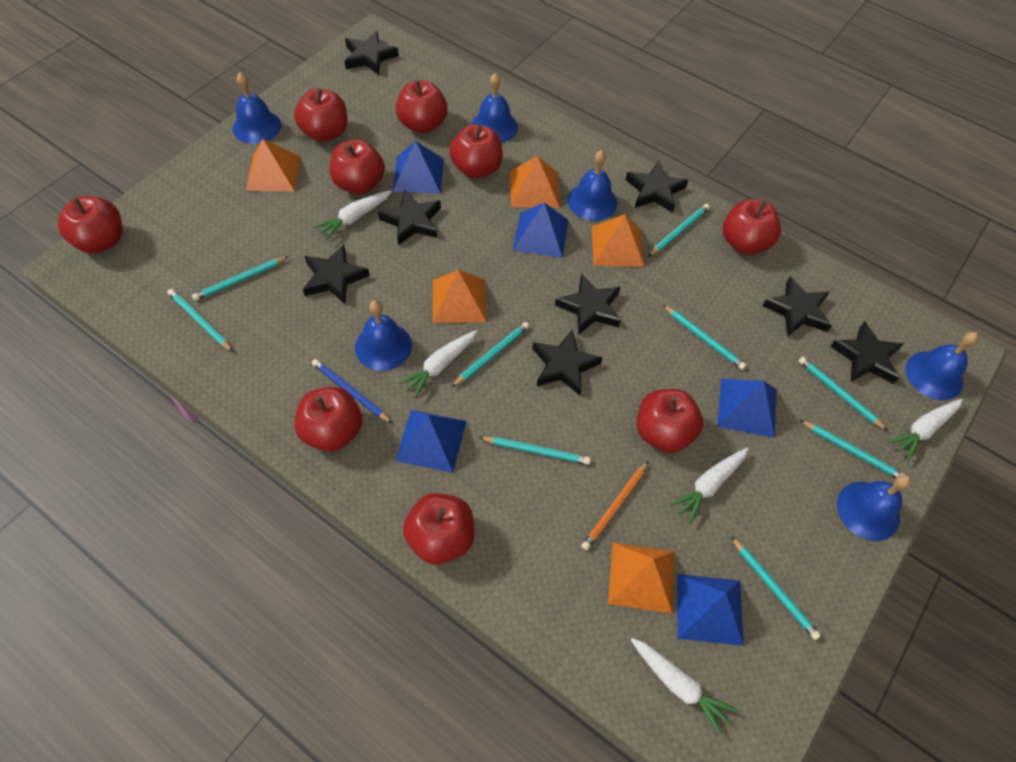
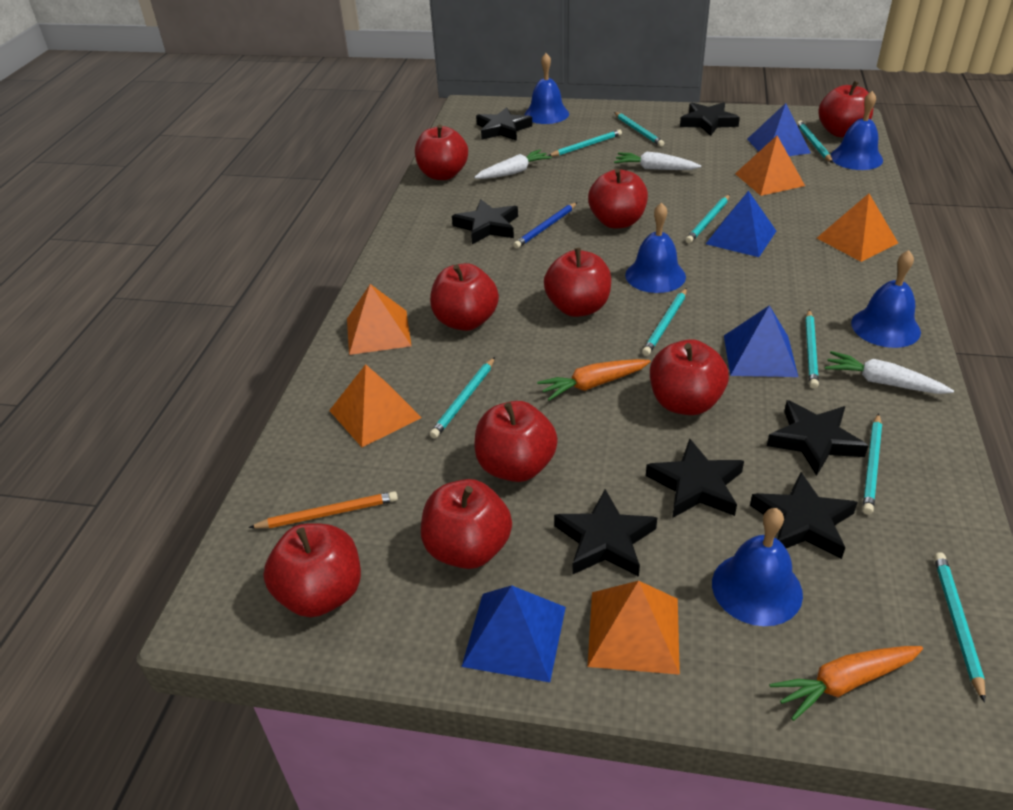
black star: 8 -> 7
blue bell: 6 -> 5
blue pyramid: 5 -> 4
orange carrot: 0 -> 2
white carrot: 5 -> 3

